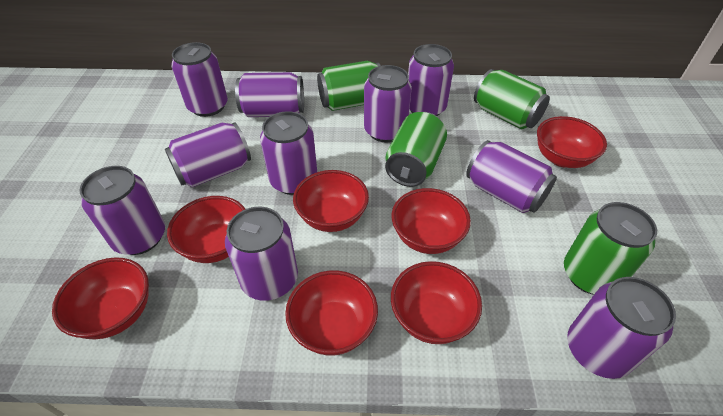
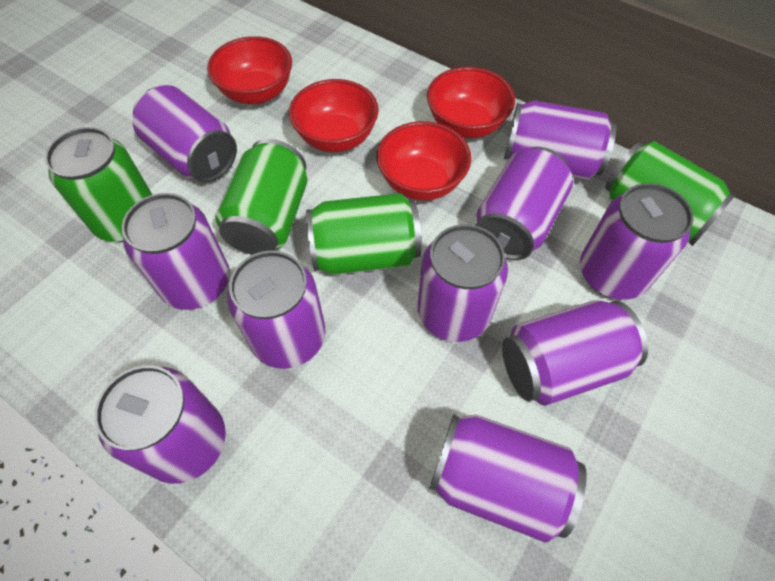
red bowl: 7 -> 4

